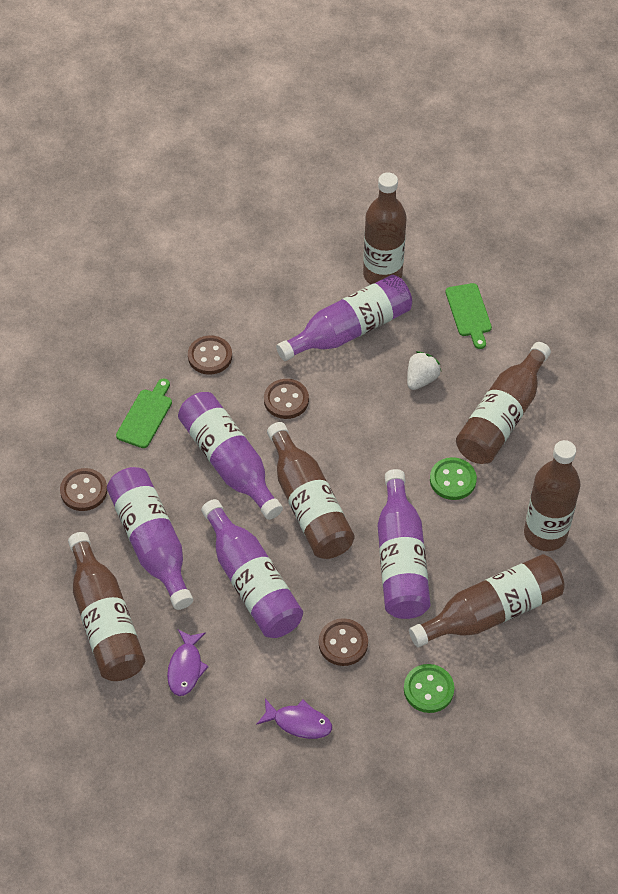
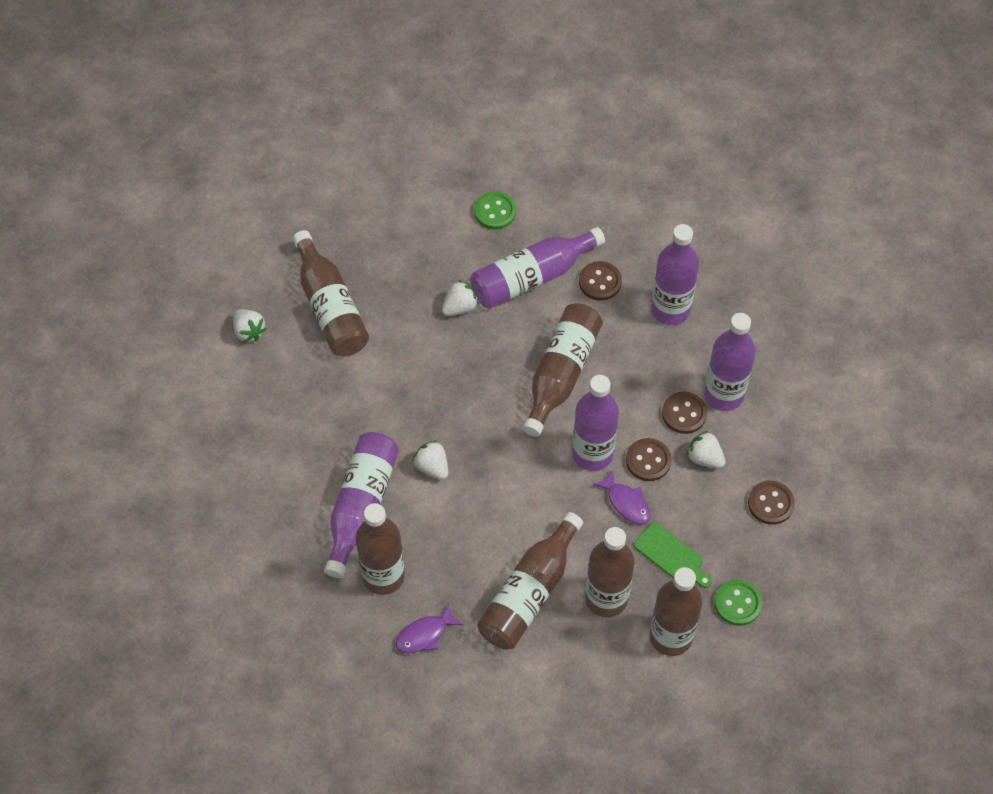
green cutting board: 2 -> 1
white strawberry: 1 -> 4

